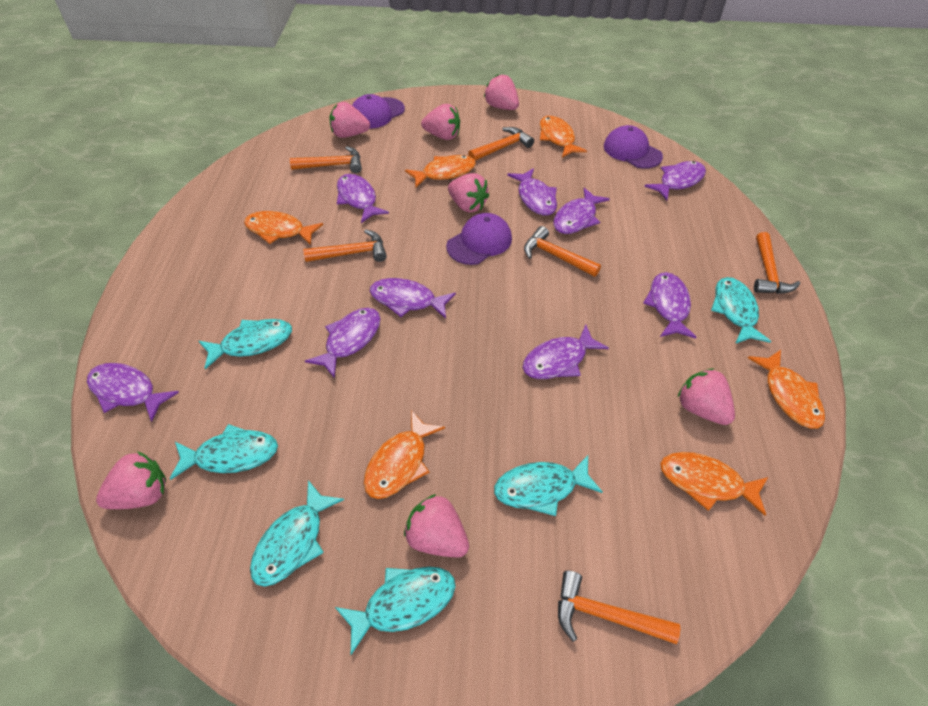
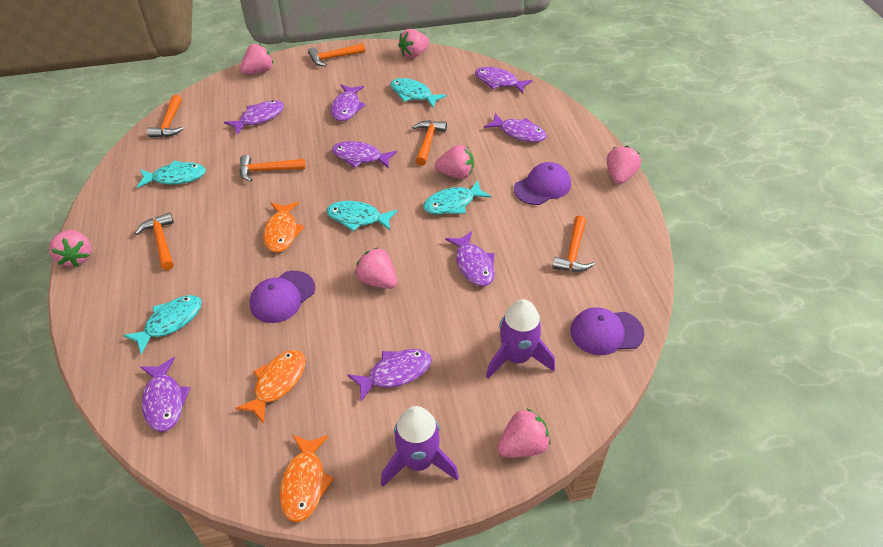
orange fish: 6 -> 3
purple fish: 9 -> 8
purple rocket: 0 -> 2
turquoise fish: 6 -> 5

